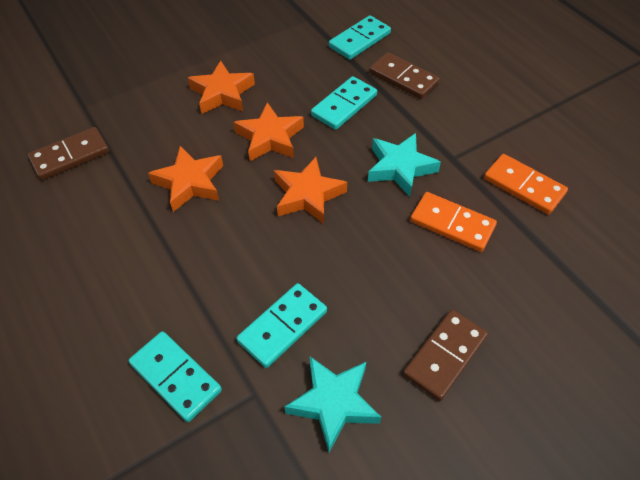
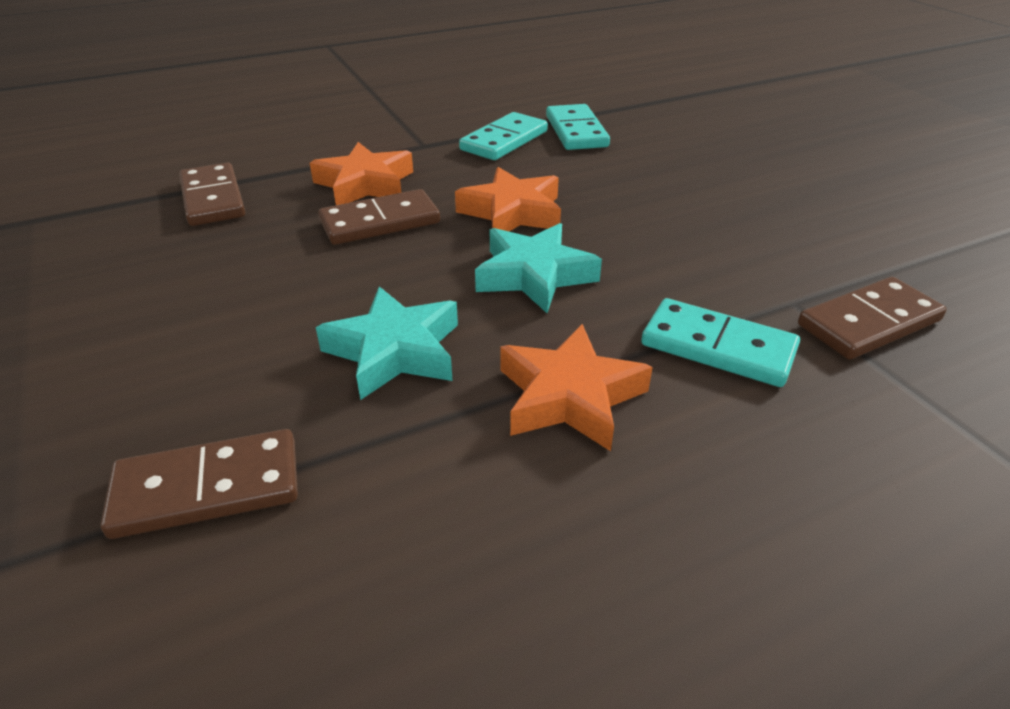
brown domino: 3 -> 4
orange domino: 2 -> 0
orange star: 4 -> 3
turquoise domino: 4 -> 3

